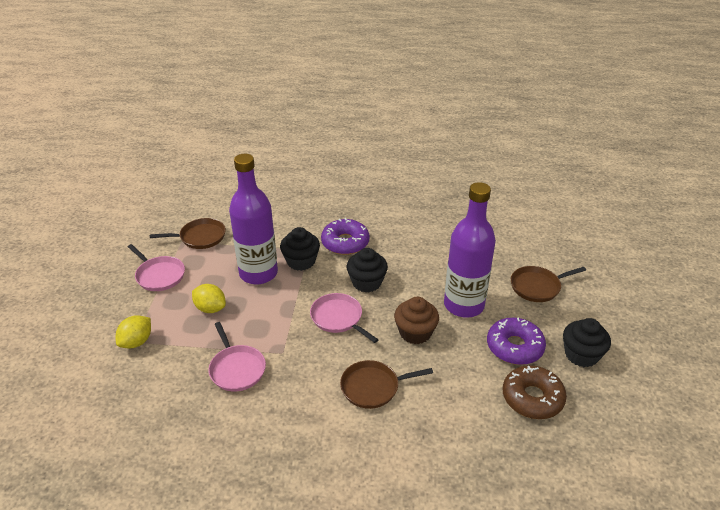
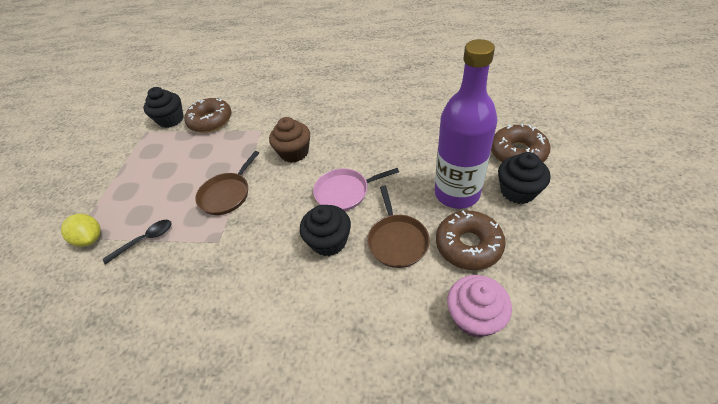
black spoon: 0 -> 1
brown donut: 1 -> 3
brown pan: 3 -> 2
pink cupcake: 0 -> 1
pink pan: 3 -> 1
purple bottle: 2 -> 1
purple donut: 2 -> 0
yellow lemon: 2 -> 1

